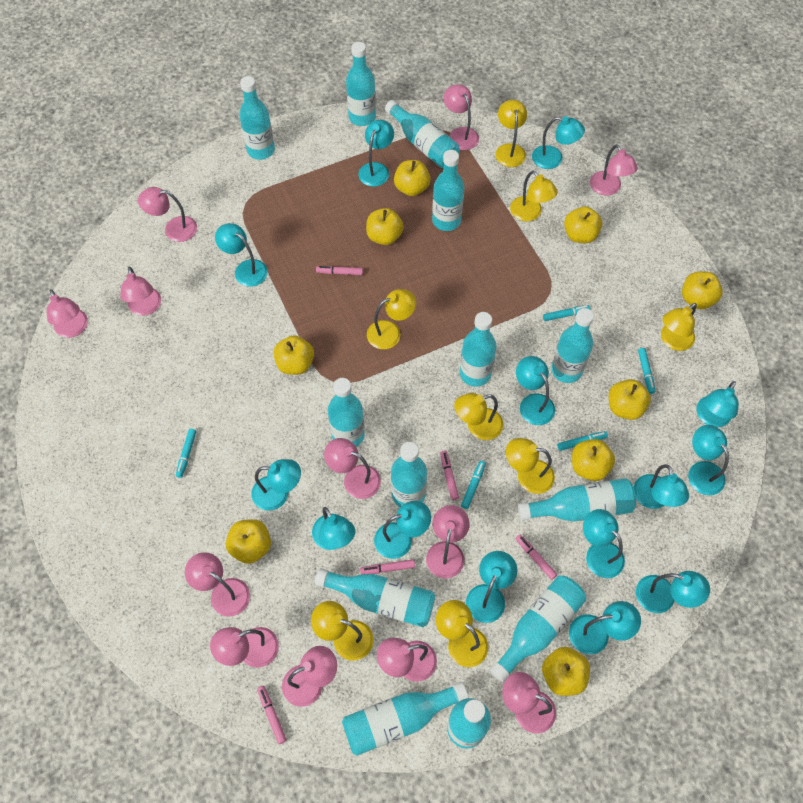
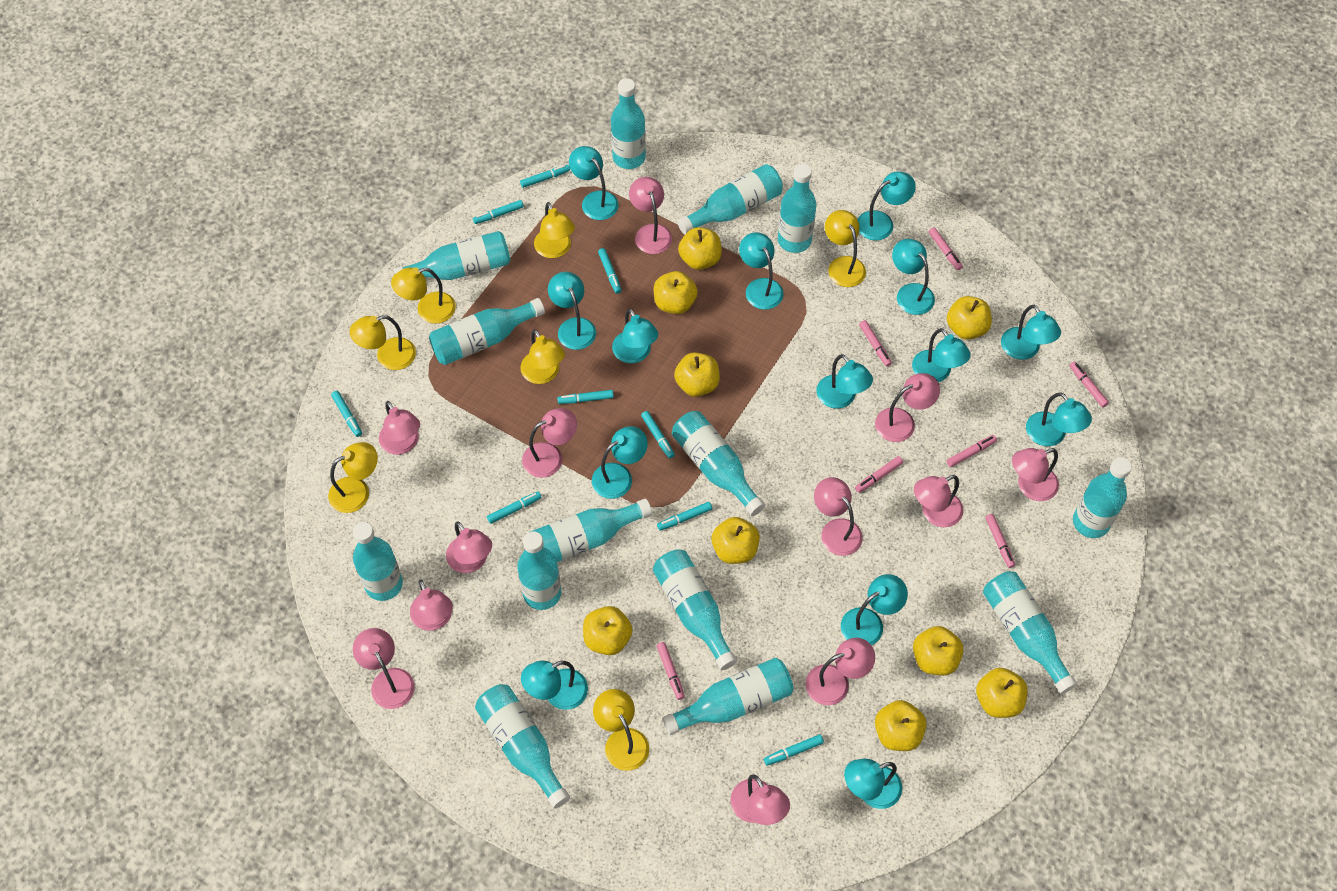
pink marker: 5 -> 7
turquoise bottle: 13 -> 14
turquoise marker: 5 -> 9
yellow lamp: 8 -> 7

